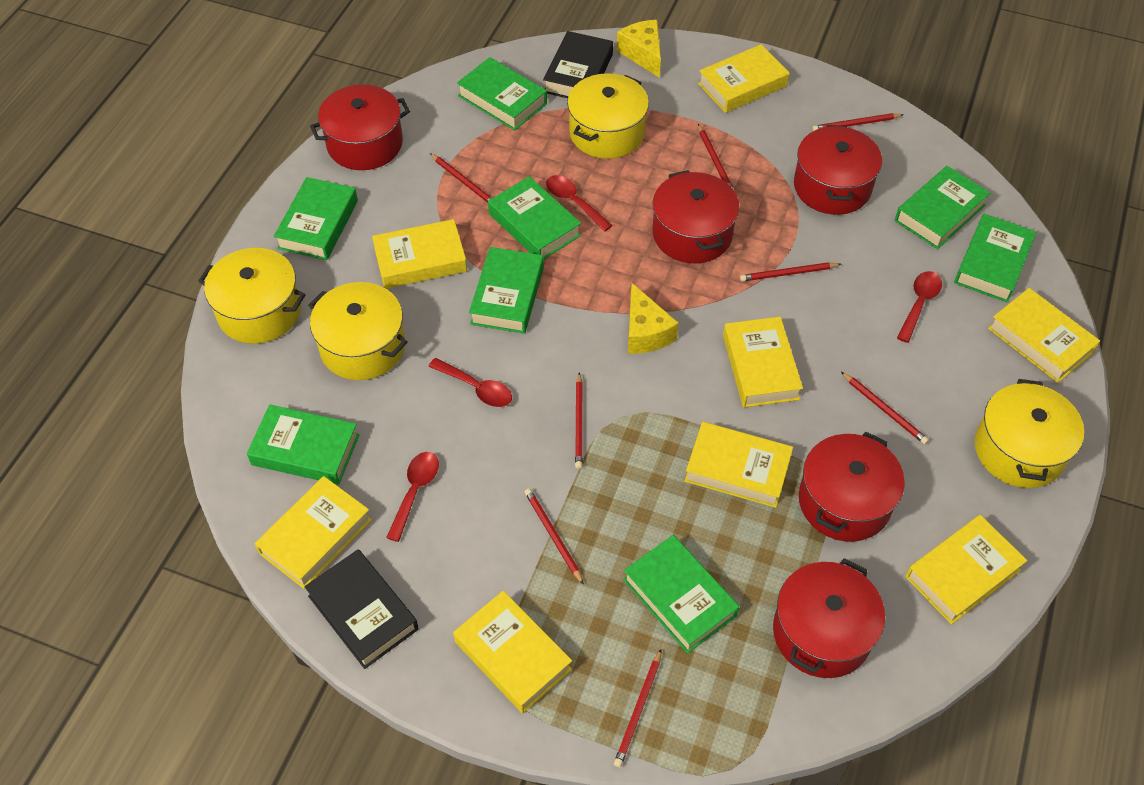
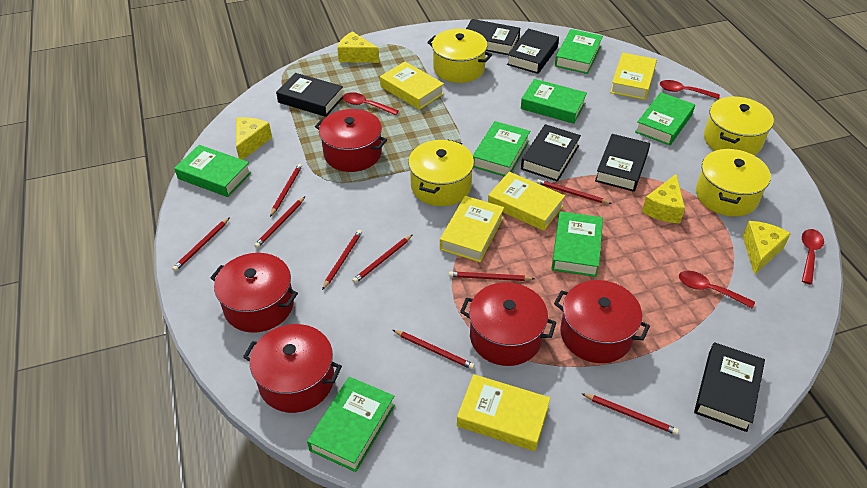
black book: 2 -> 6
green book: 8 -> 7
red pencil: 8 -> 9
yellow book: 8 -> 5
yellow cheese: 2 -> 4

